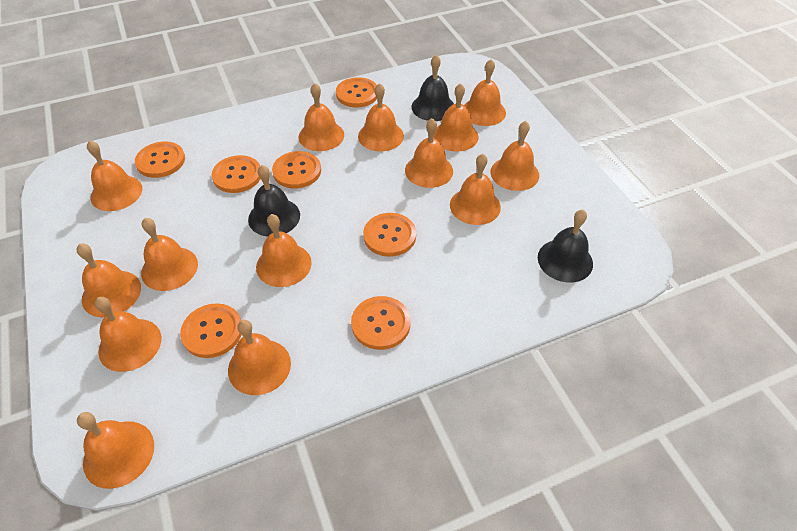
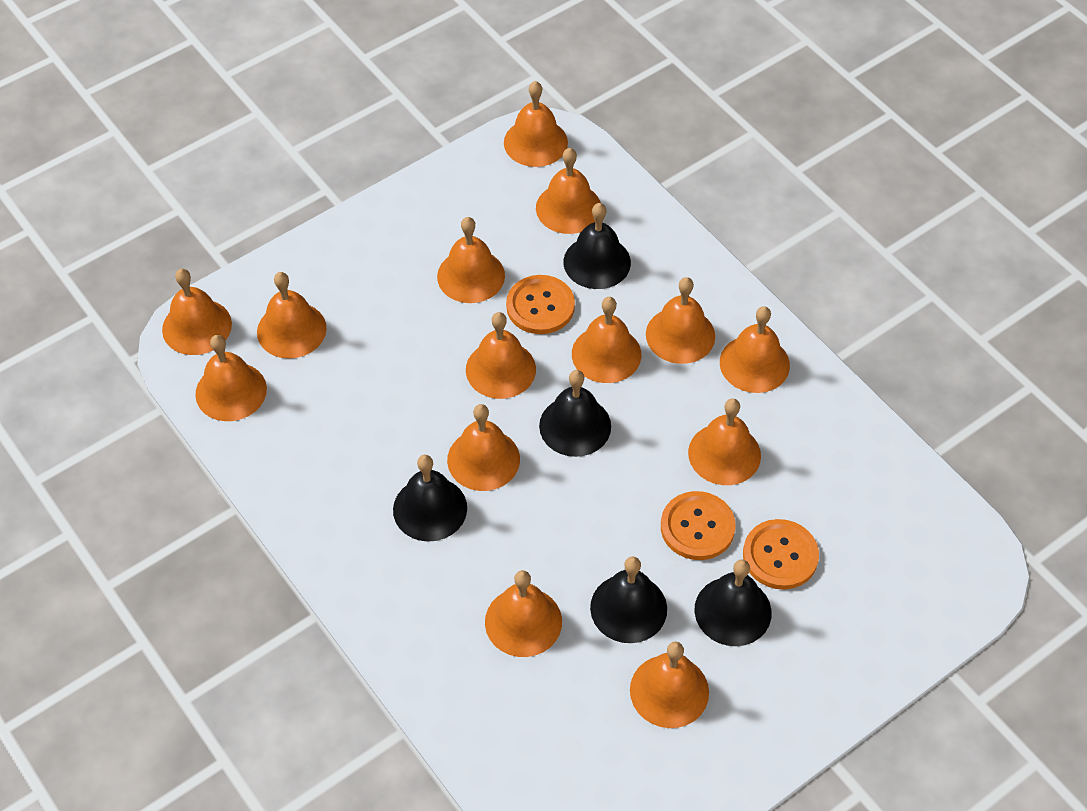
black bell: 3 -> 5
orange button: 7 -> 3

